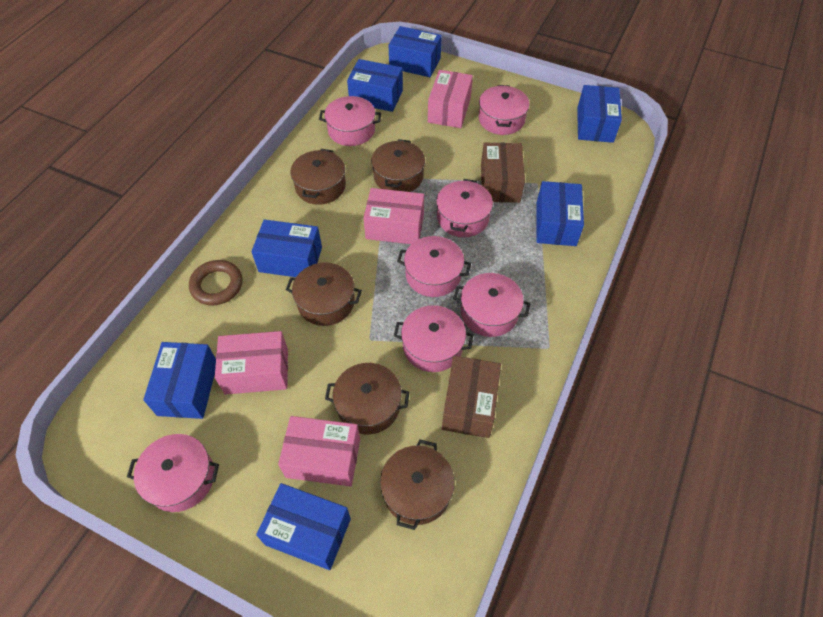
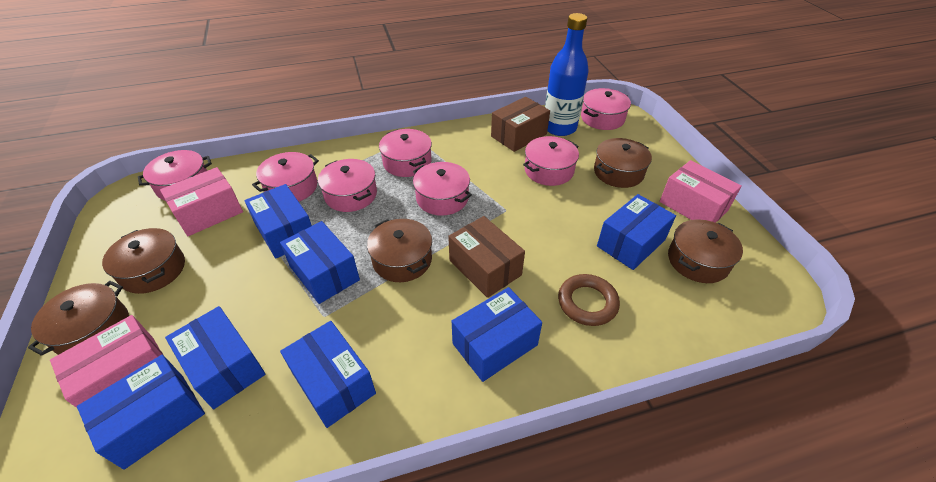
blue bottle: 0 -> 1
pink box: 4 -> 3

